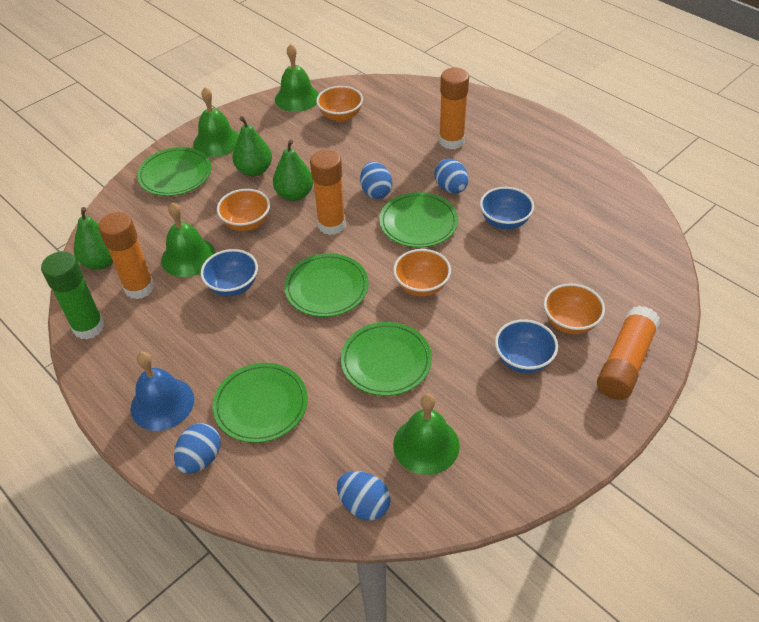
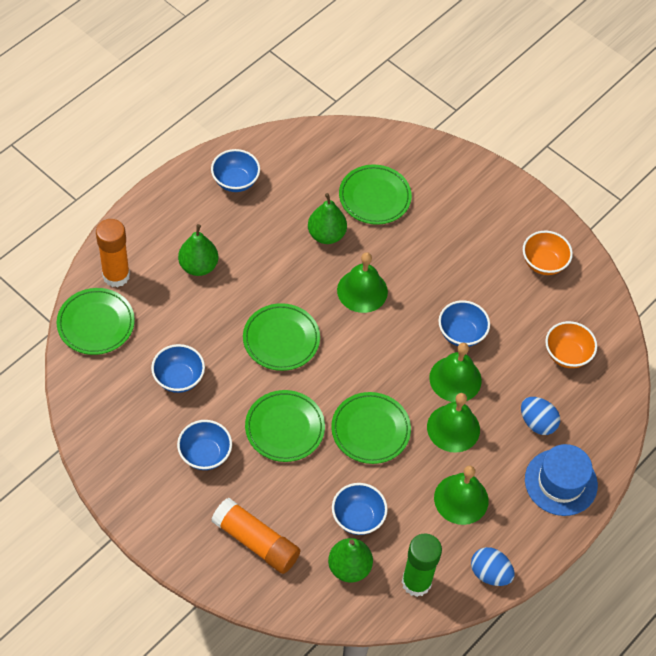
blue bell: 1 -> 0
blue bowl: 3 -> 5
blue egg: 4 -> 2
blue hat: 0 -> 1
orange bowl: 4 -> 2
orange glue stick: 4 -> 2

